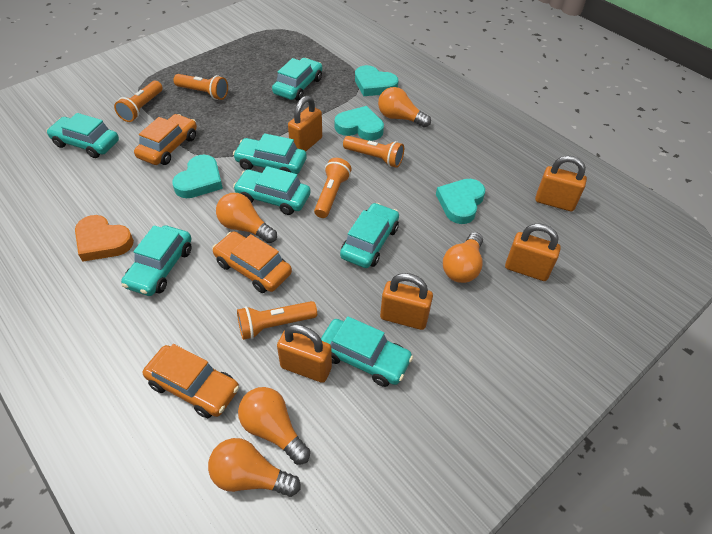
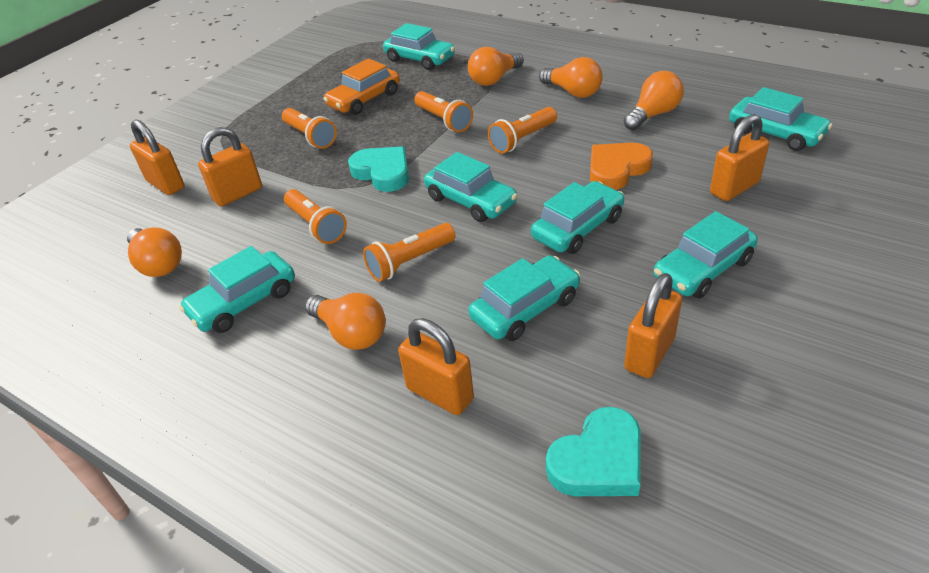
orange car: 3 -> 1
turquoise heart: 4 -> 2

